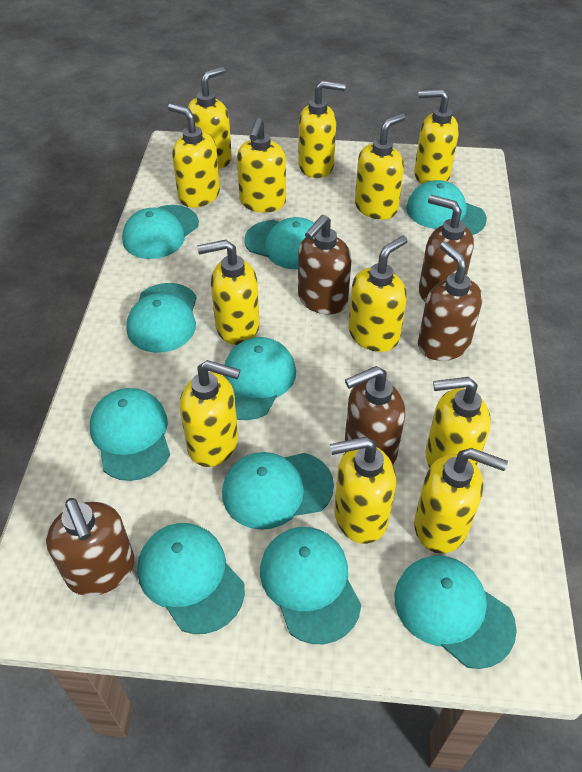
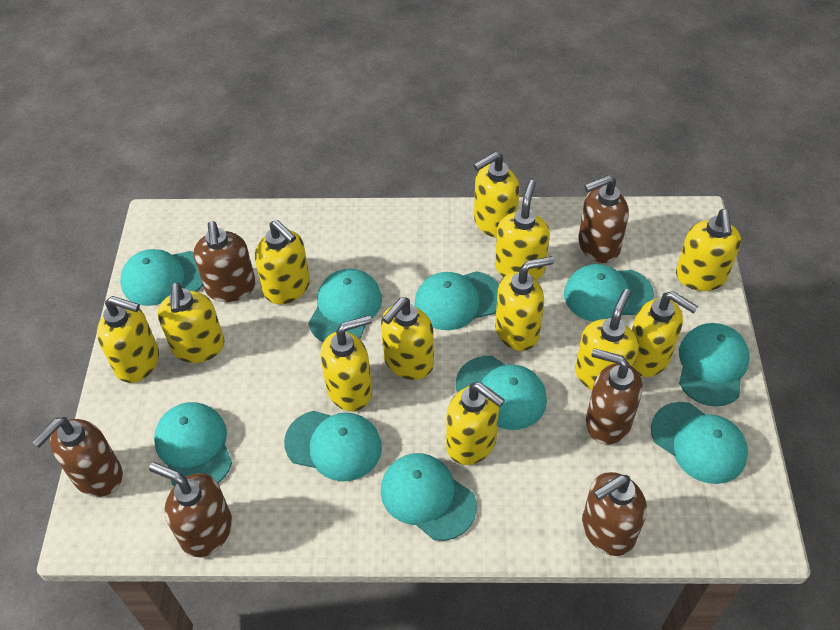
brown soap dispenser: 5 -> 6

